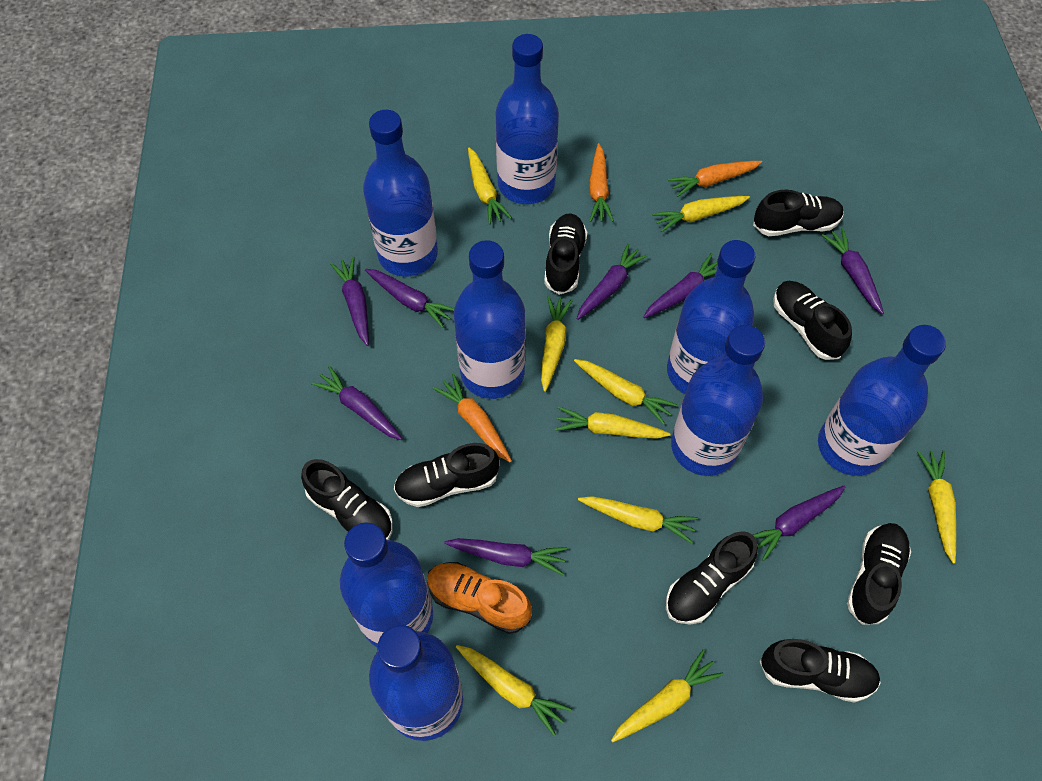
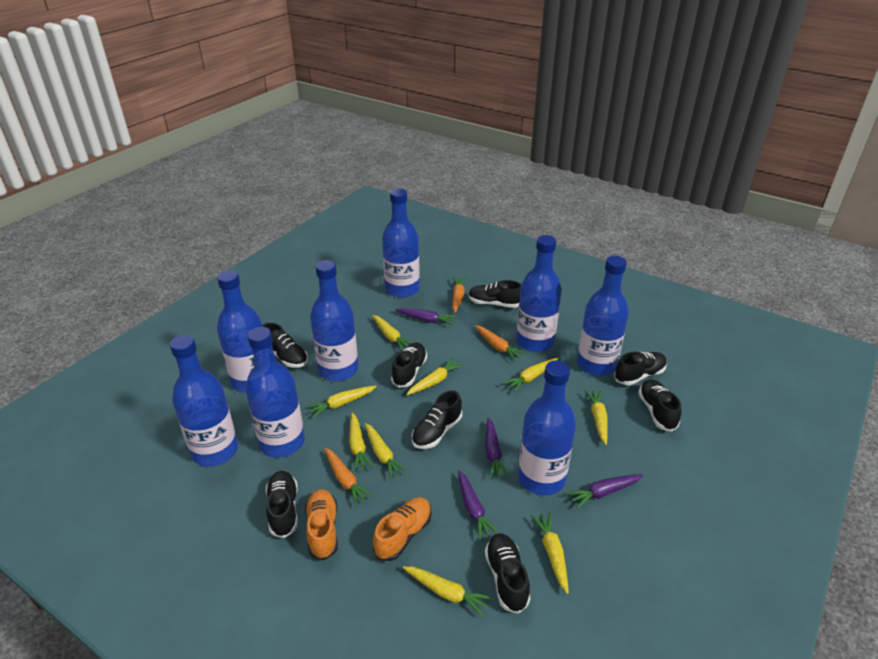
orange shoe: 1 -> 2
purple carrot: 8 -> 4

